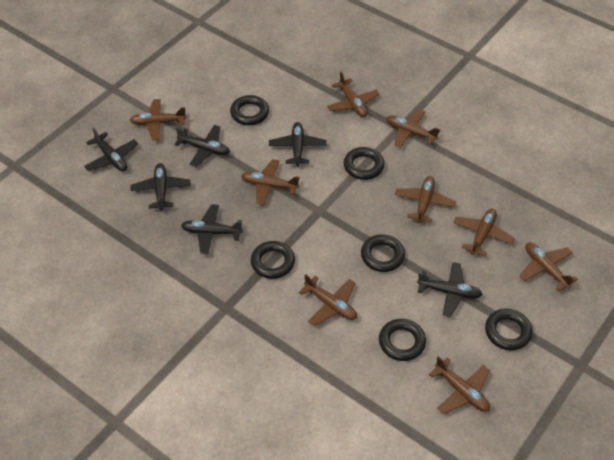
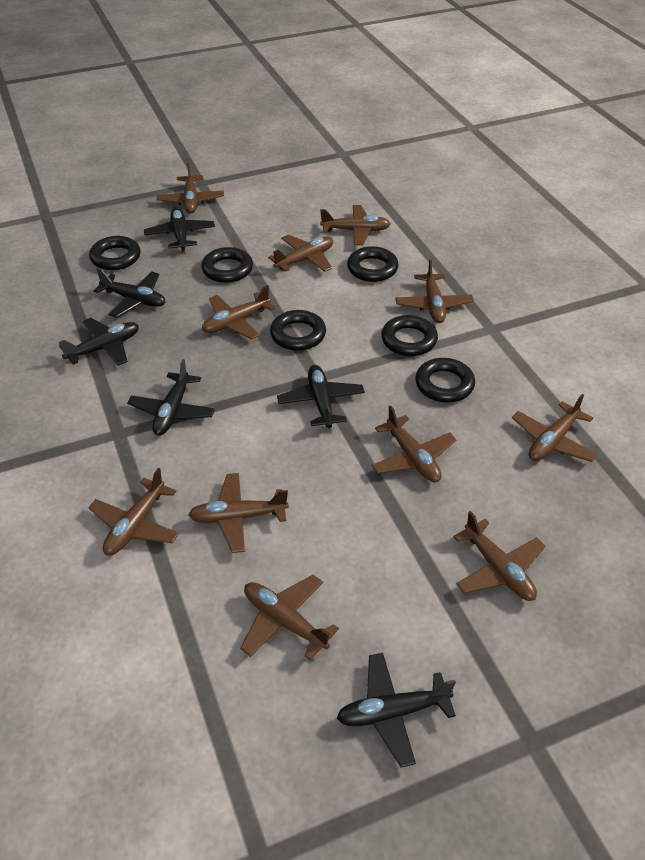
brown plane: 9 -> 11

